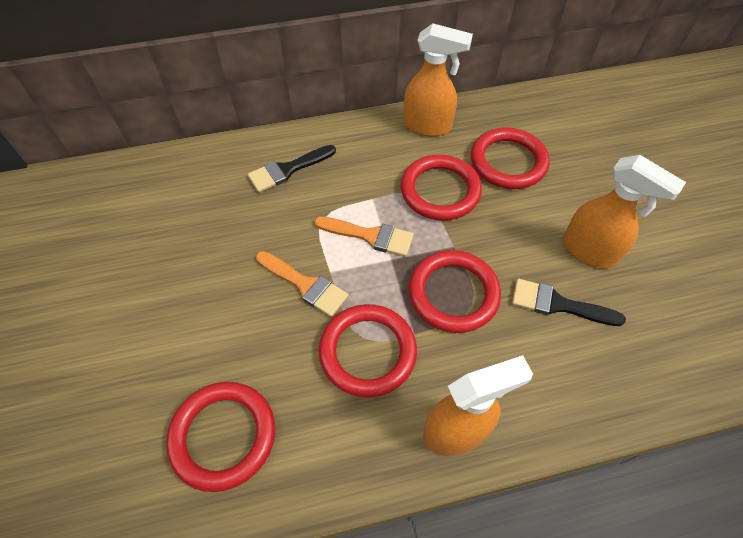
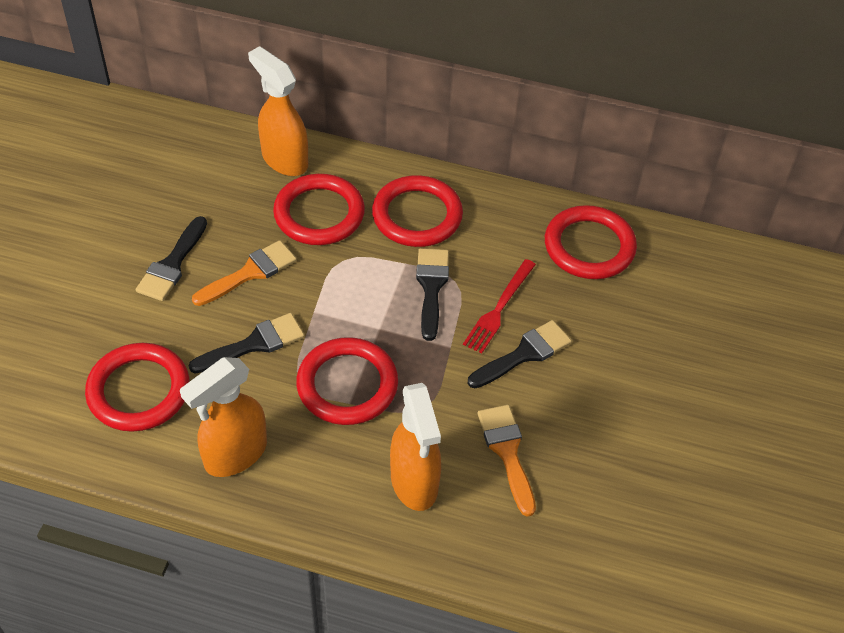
black brush: 2 -> 4
red fork: 0 -> 1

